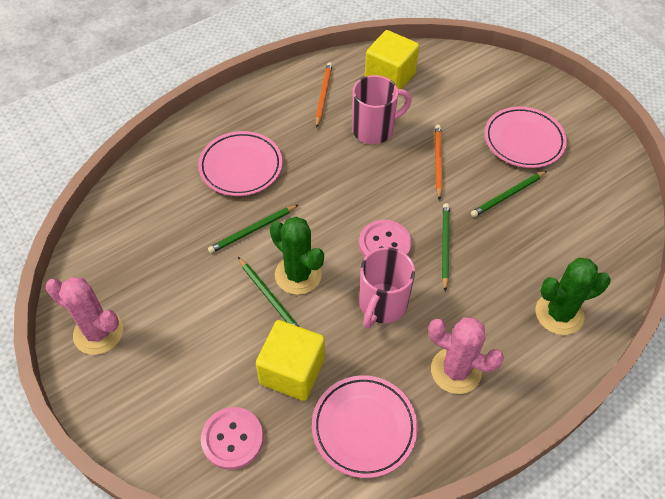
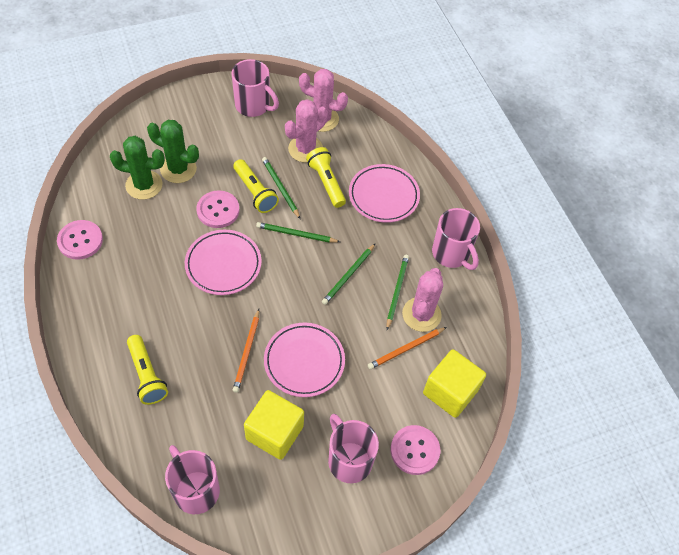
pink button: 2 -> 3
pink cactus: 2 -> 3
pink mug: 2 -> 4
yellow flashlight: 0 -> 3

